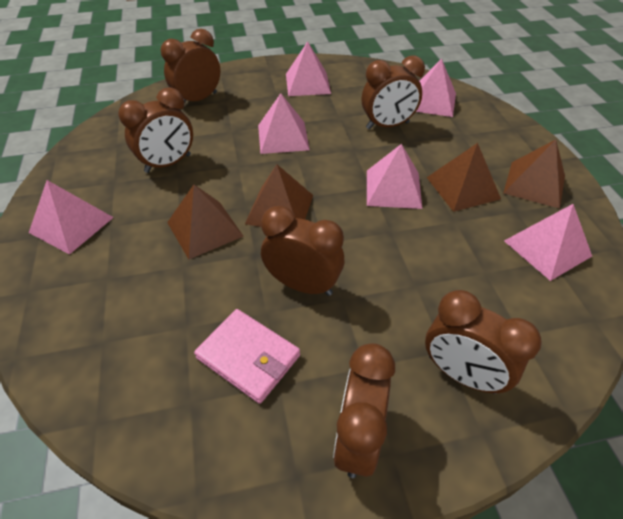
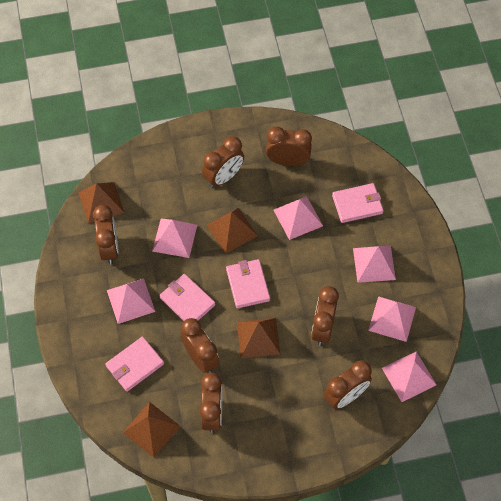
brown clock: 6 -> 7
pink wallet: 1 -> 4

